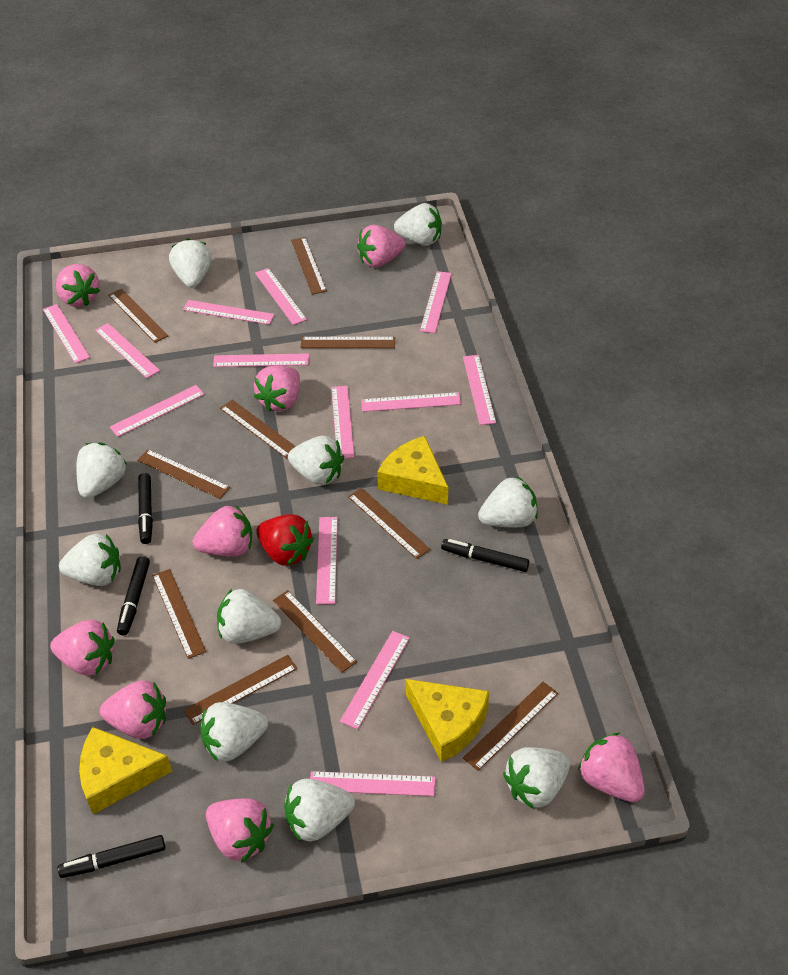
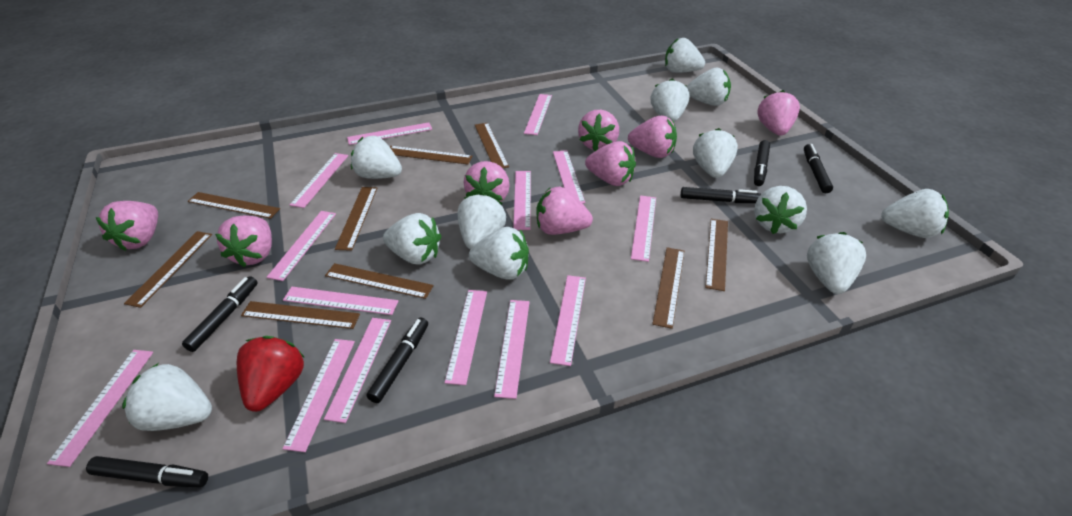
black marker: 4 -> 6
brown ruler: 10 -> 9
pink ruler: 13 -> 14
white strawberry: 10 -> 12
yellow cheese: 3 -> 0

